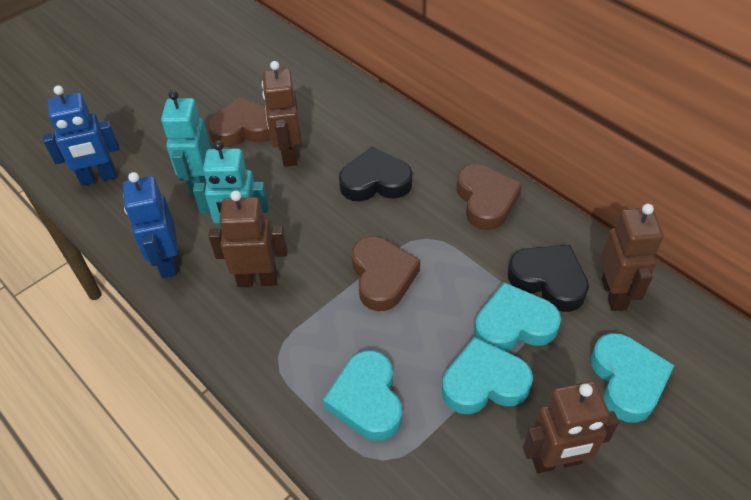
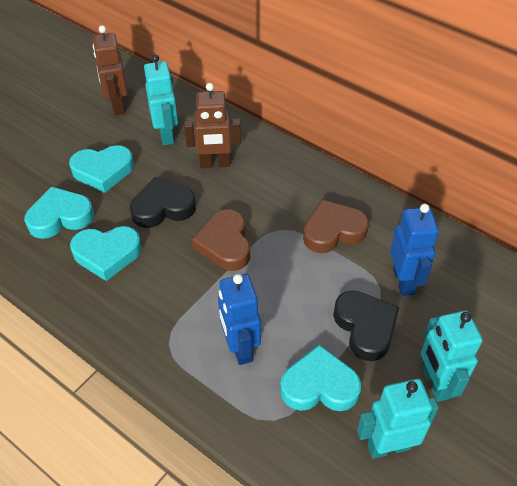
brown heart: 3 -> 2
brown robot: 4 -> 2
turquoise robot: 2 -> 3

